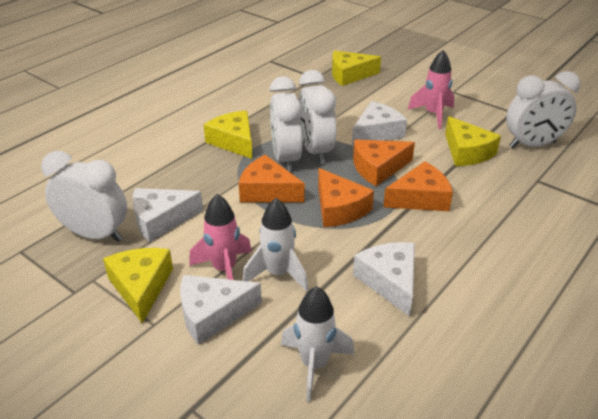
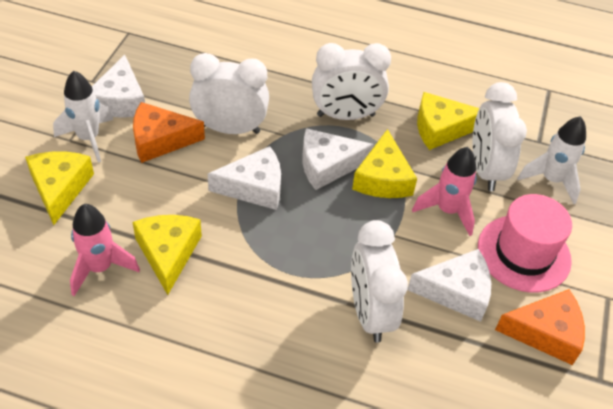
orange cheese: 4 -> 2
pink hat: 0 -> 1

